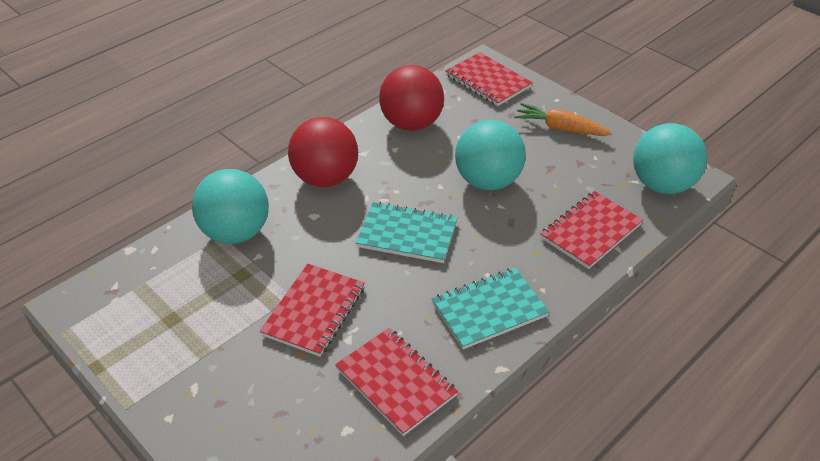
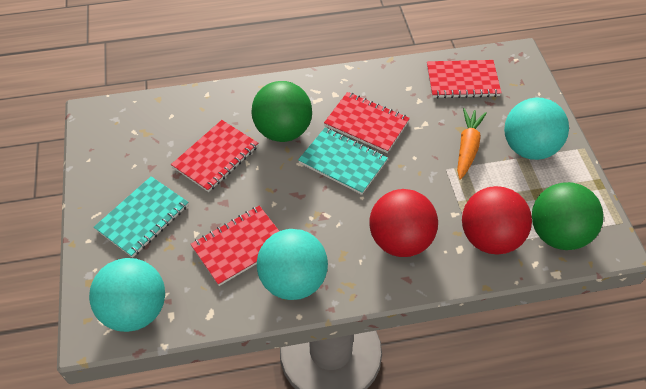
green ball: 0 -> 2

